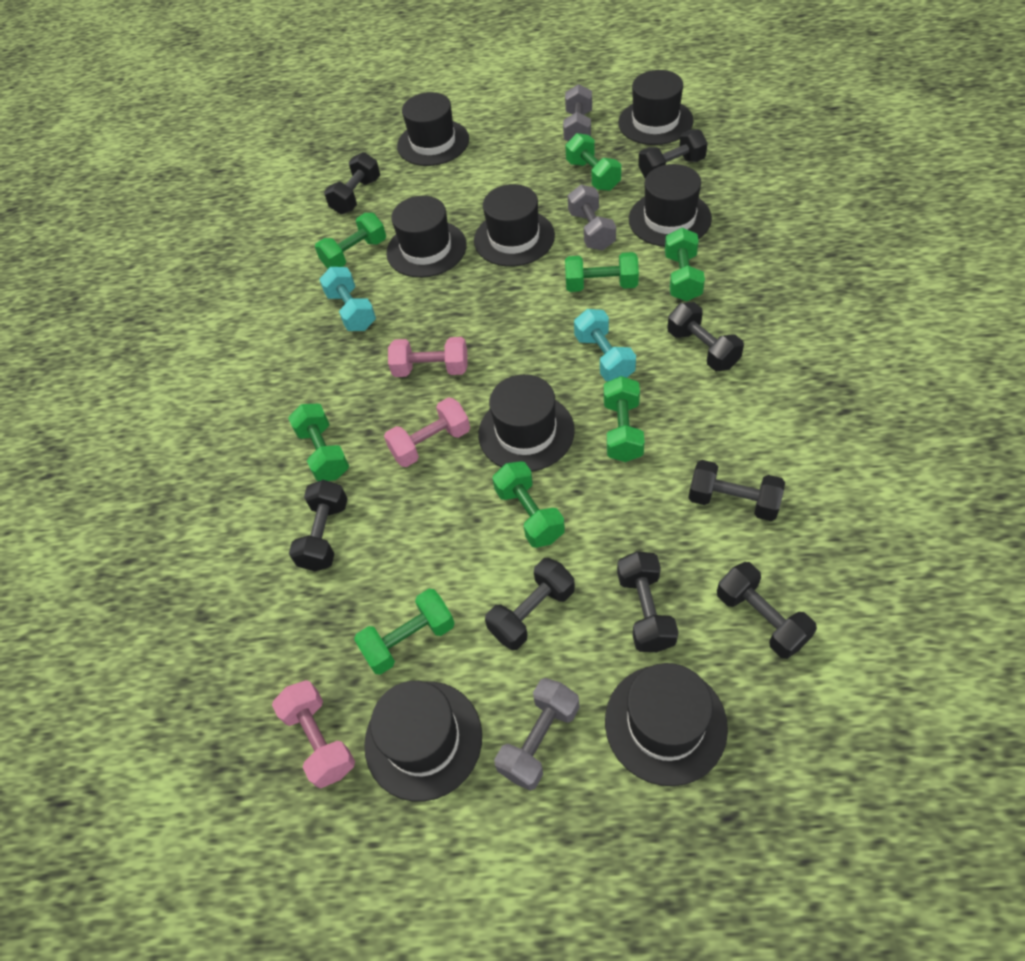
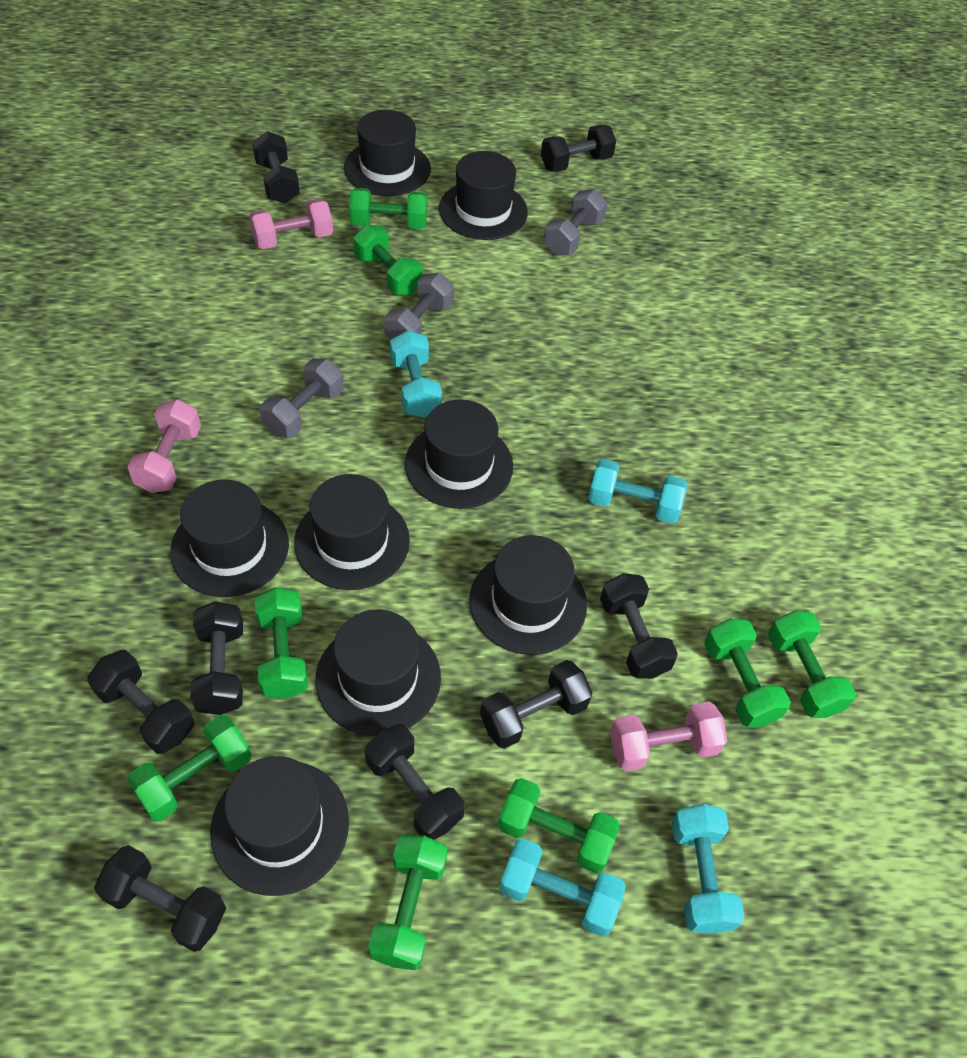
turquoise dumbbell: 2 -> 4

